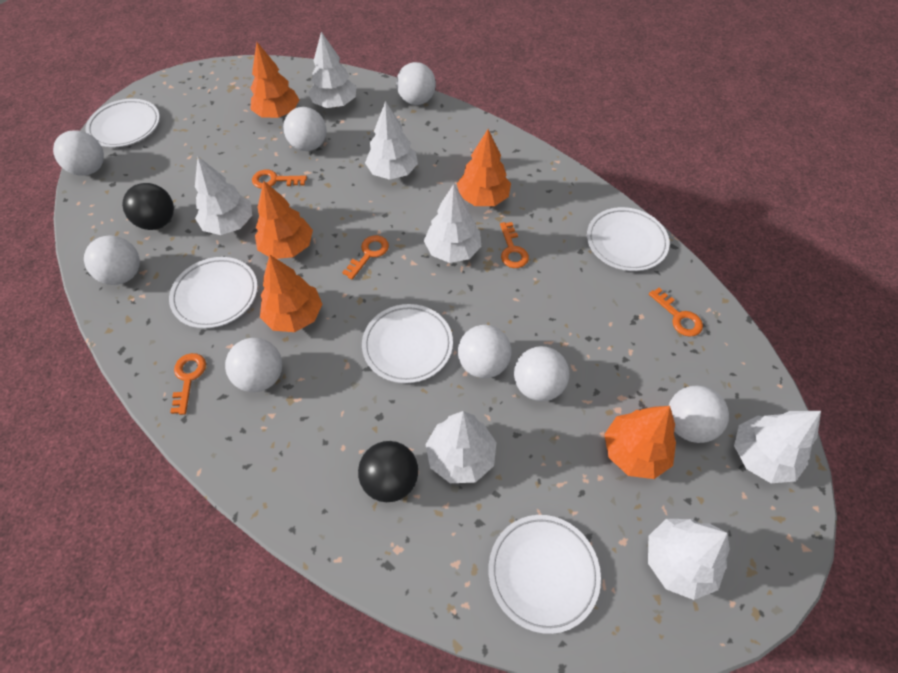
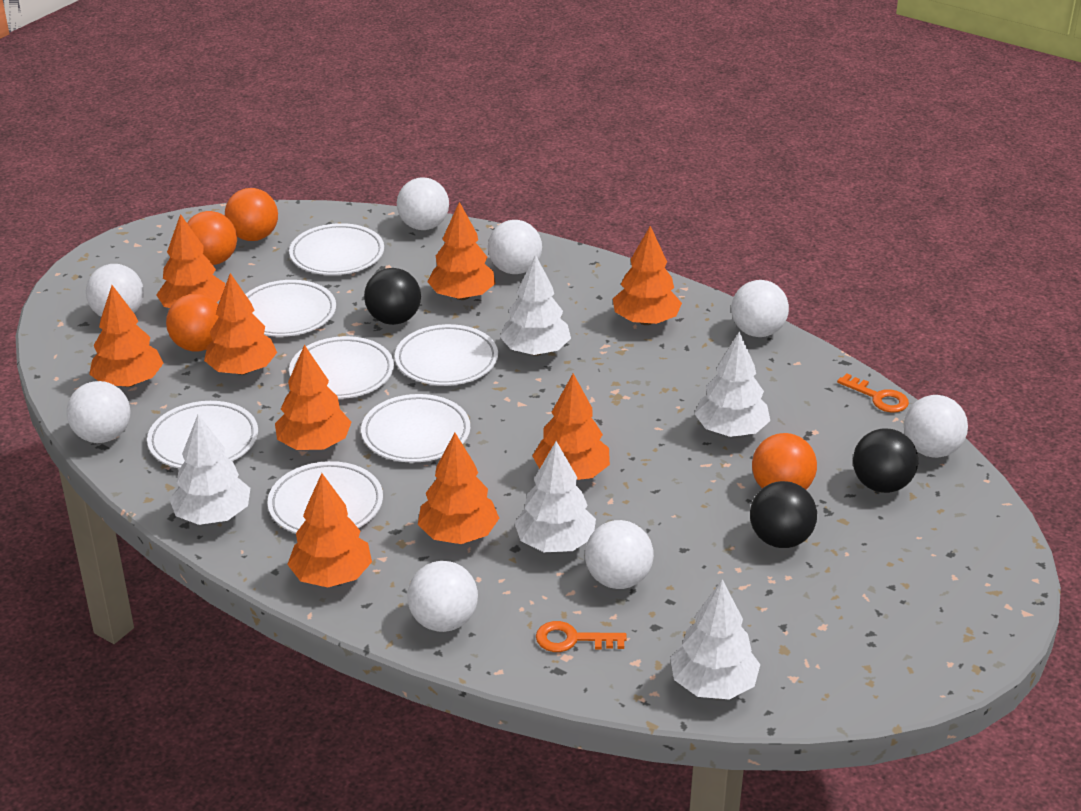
black ball: 2 -> 3
orange ball: 0 -> 4
orange key: 5 -> 2
orange tree: 5 -> 9
white plate: 5 -> 7
white tree: 7 -> 5

